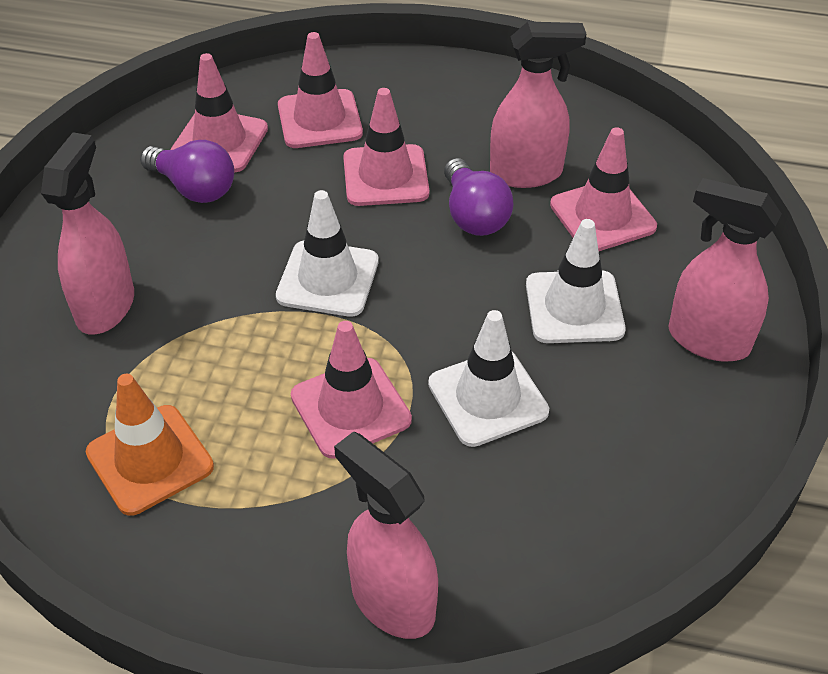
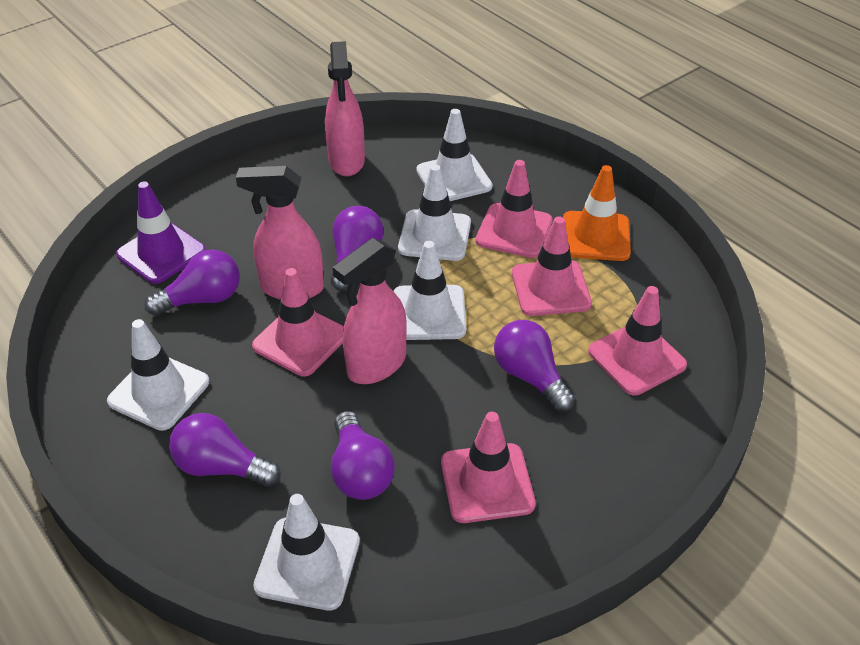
pink spray bottle: 4 -> 3
purple light bulb: 2 -> 5
purple traffic cone: 0 -> 1
white traffic cone: 3 -> 5

